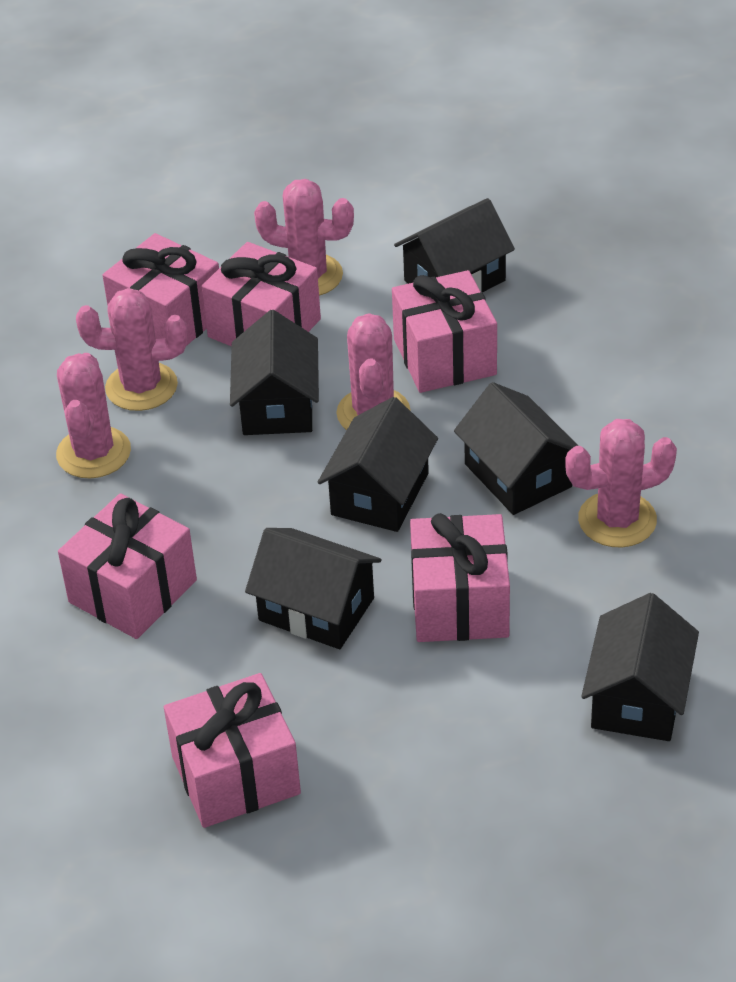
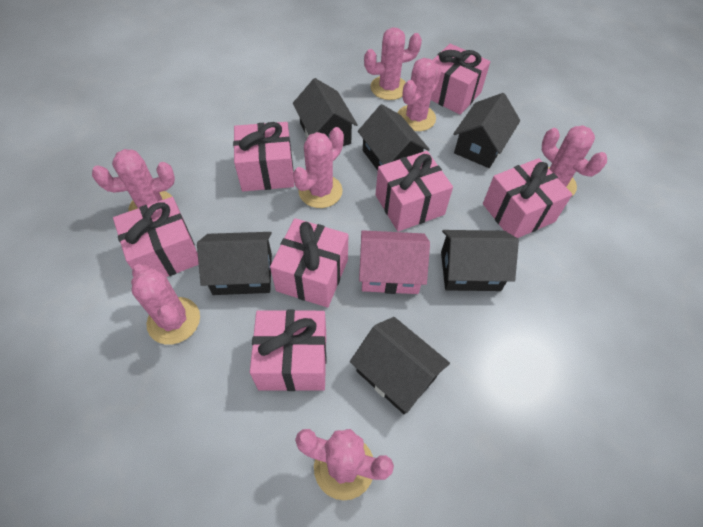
pink cactus: 5 -> 7
pink gift: 6 -> 7
pink house: 0 -> 1

